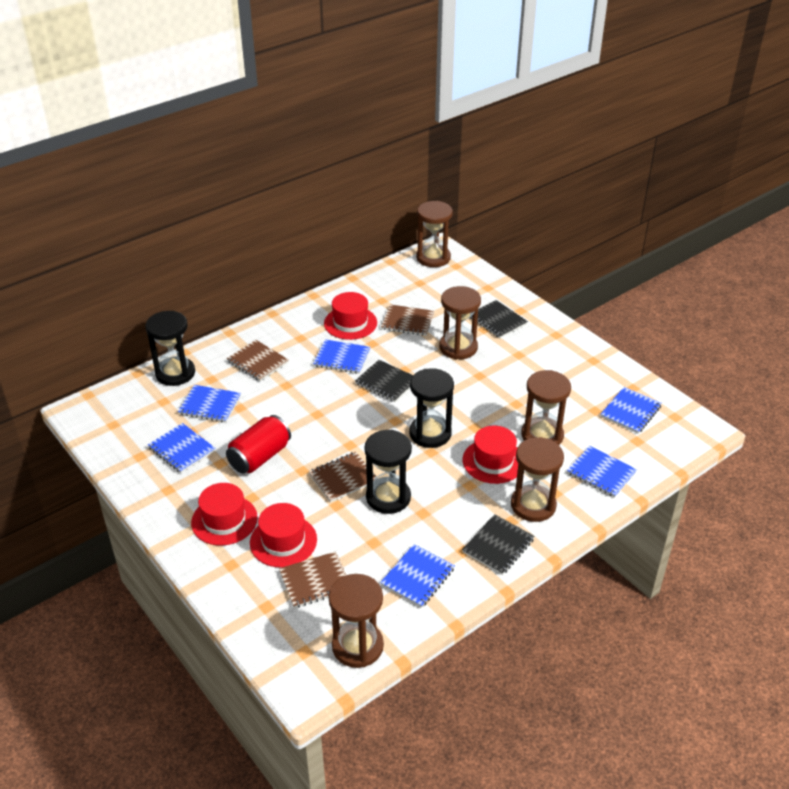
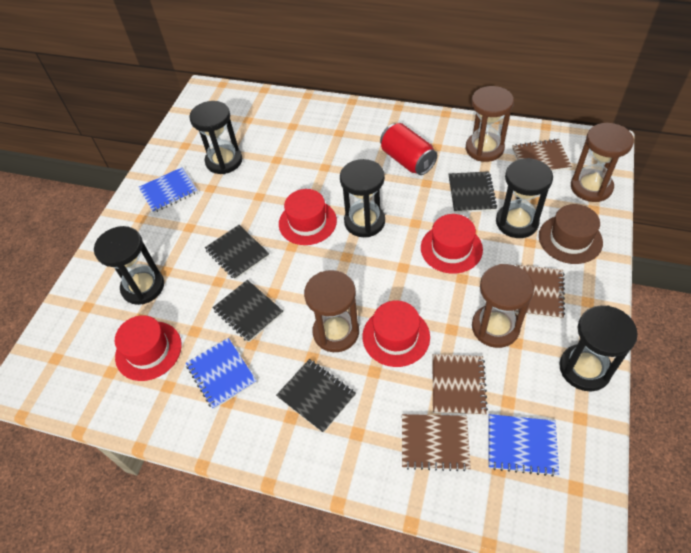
black hourglass: 3 -> 5
black notebook: 3 -> 4
blue notebook: 6 -> 3
brown hat: 0 -> 1
brown hourglass: 5 -> 4

